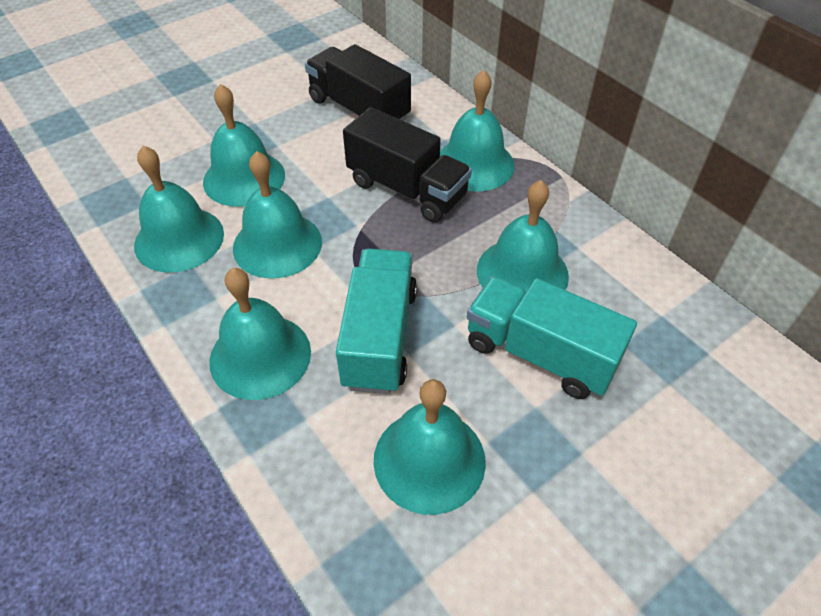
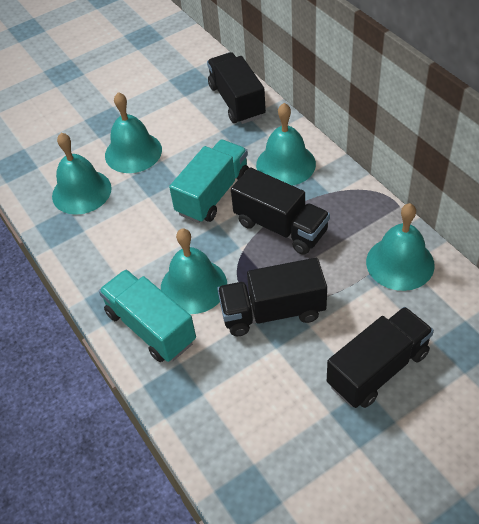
black truck: 2 -> 4
turquoise bell: 7 -> 5

